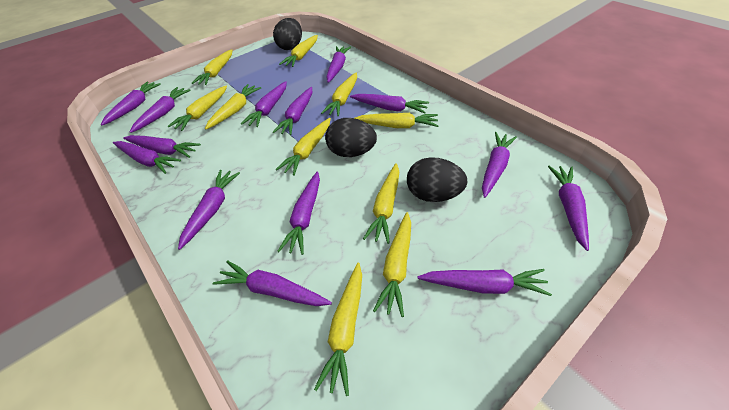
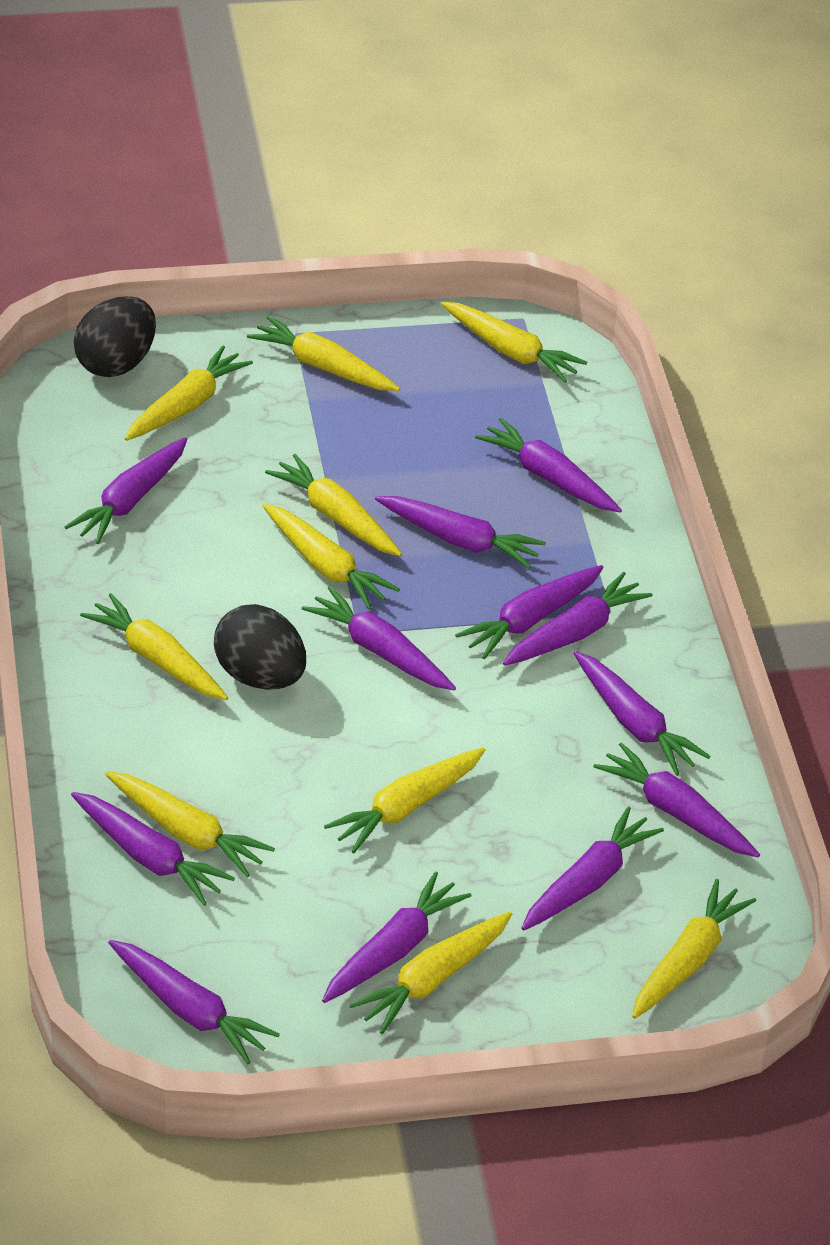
black egg: 3 -> 2
purple carrot: 14 -> 12

